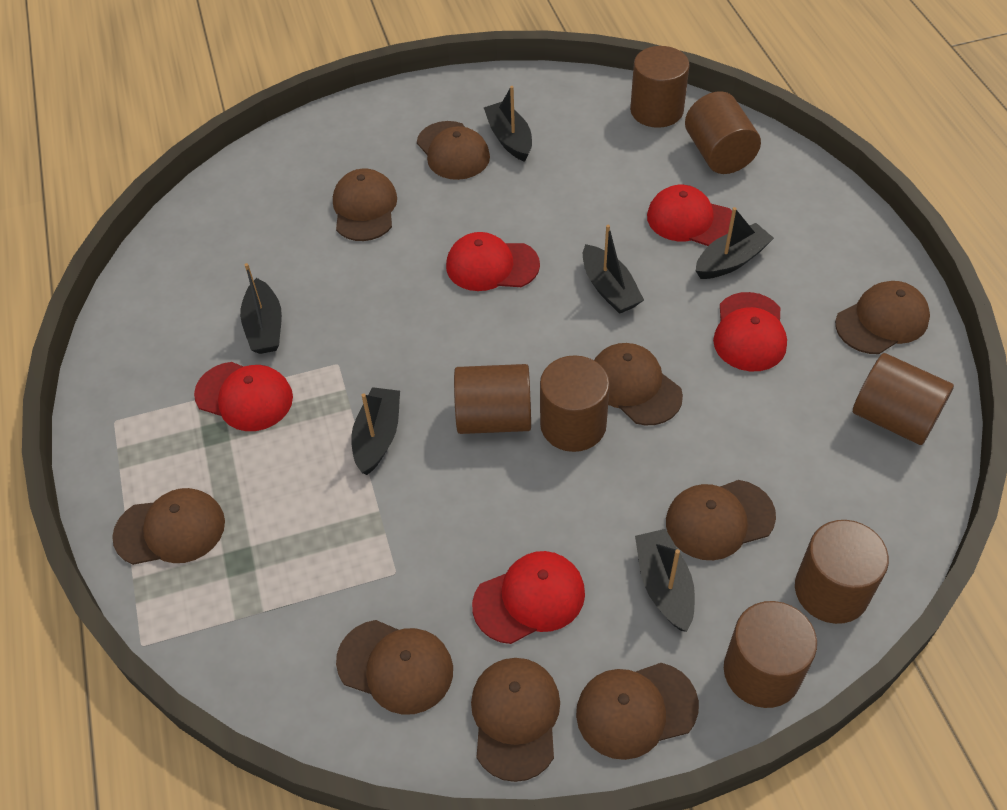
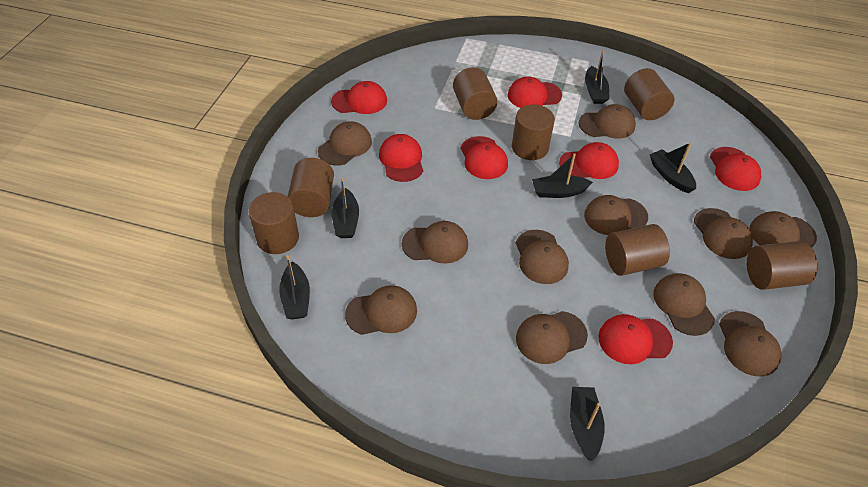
brown cap: 9 -> 11
red cap: 5 -> 7

